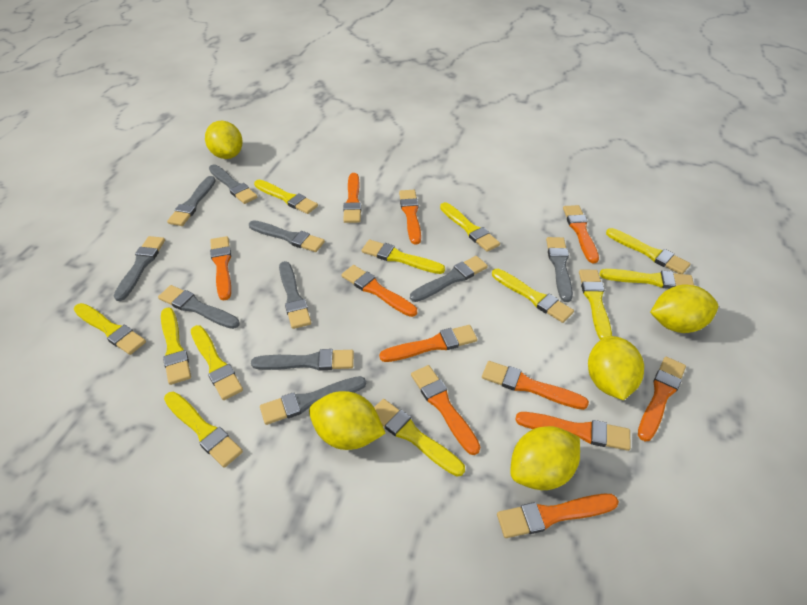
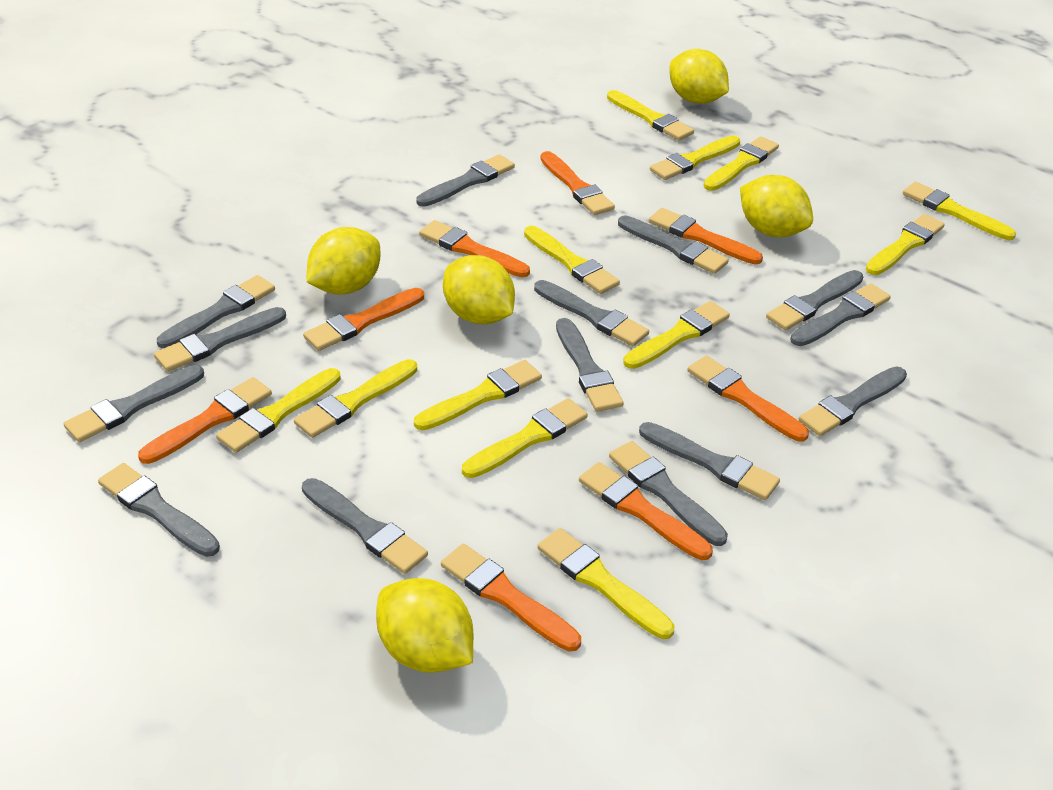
grey brush: 10 -> 14
orange brush: 11 -> 8

